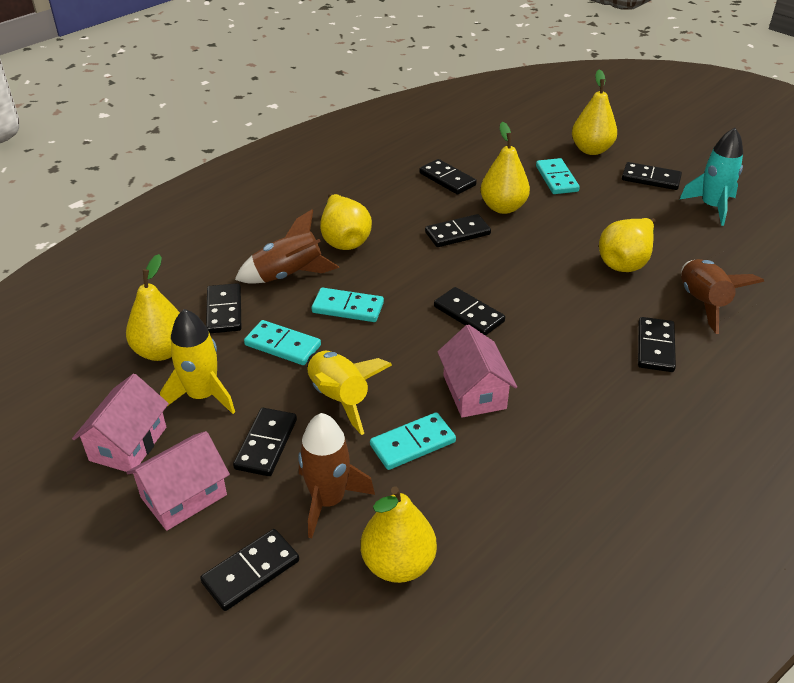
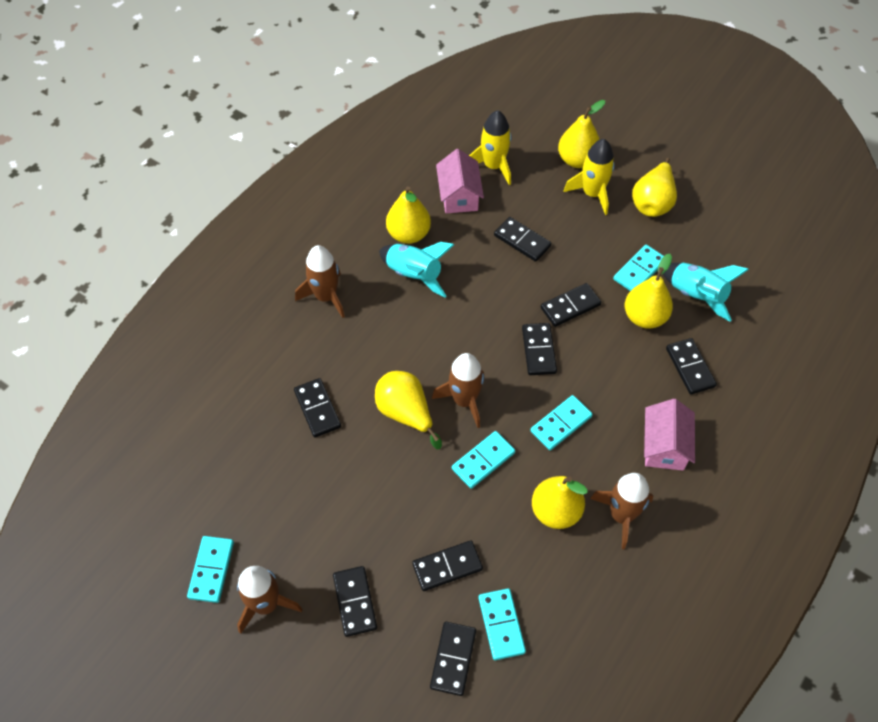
brown rocket: 3 -> 4
pink house: 3 -> 2
turquoise domino: 4 -> 5
turquoise rocket: 1 -> 2

